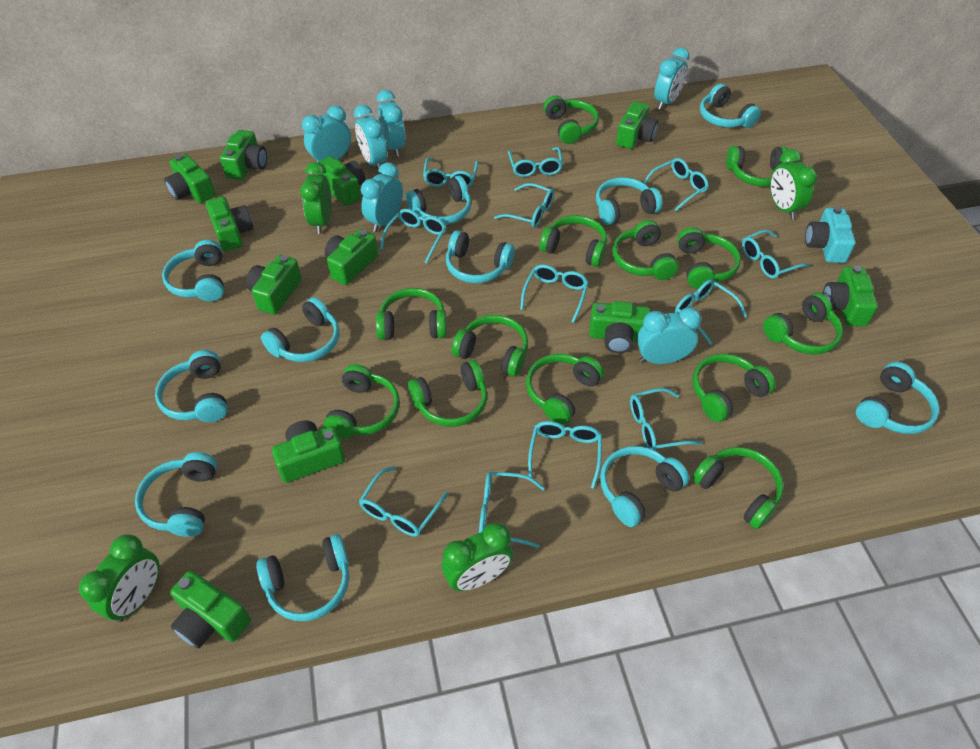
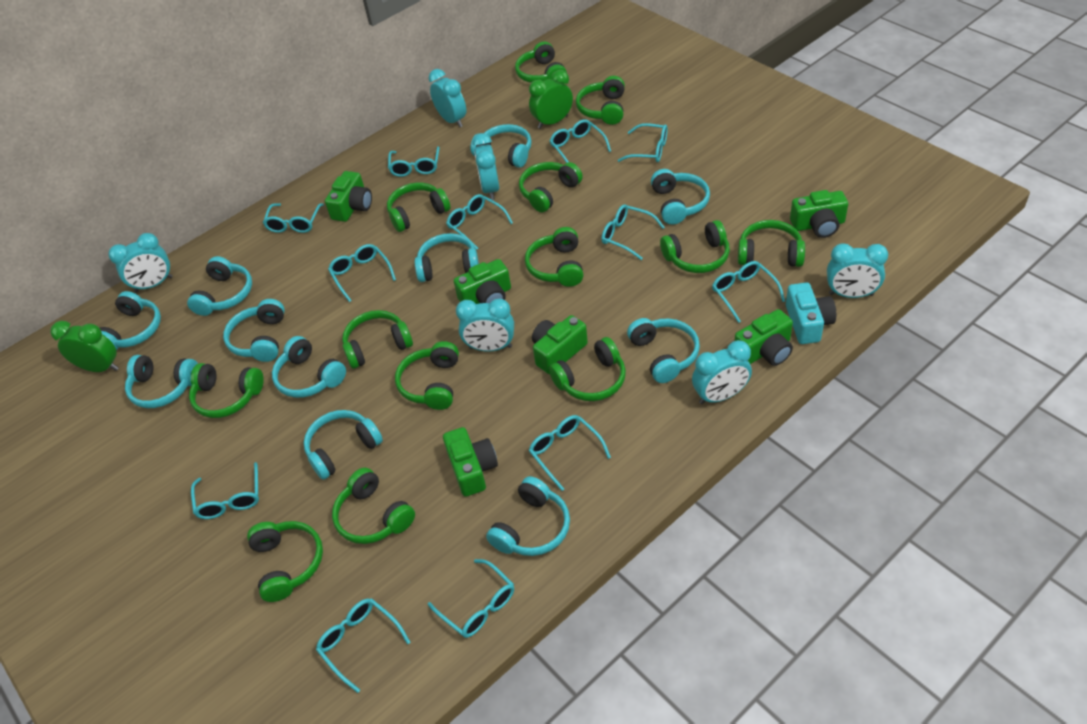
green camera: 11 -> 6
green clock: 4 -> 2

